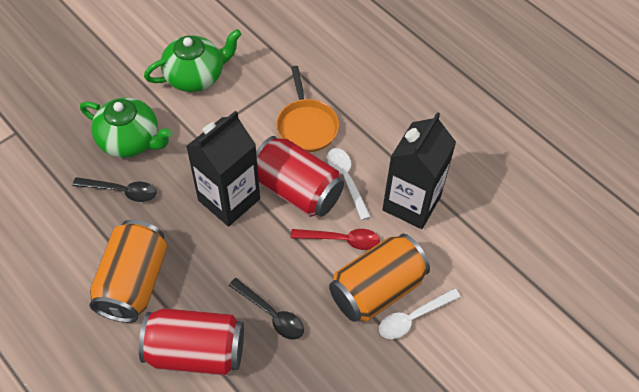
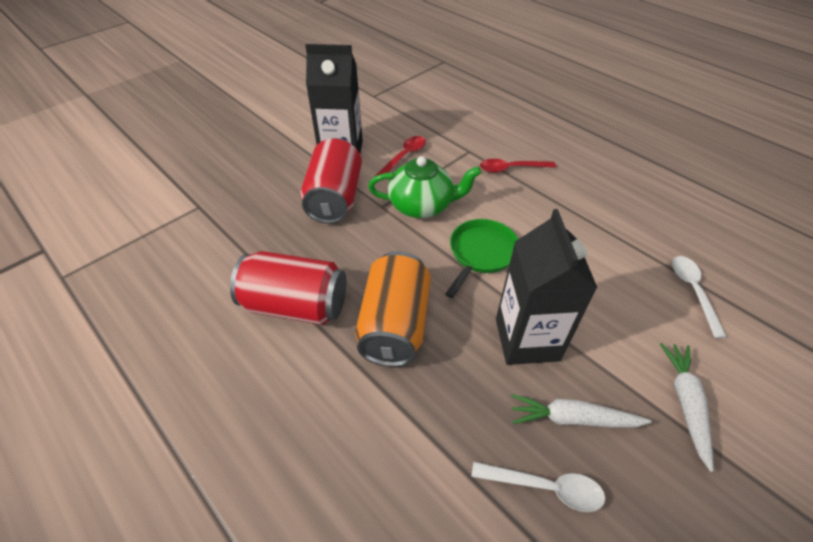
black spoon: 2 -> 0
green pan: 0 -> 1
green teapot: 2 -> 1
orange can: 2 -> 1
orange pan: 1 -> 0
red spoon: 1 -> 2
white carrot: 0 -> 2

